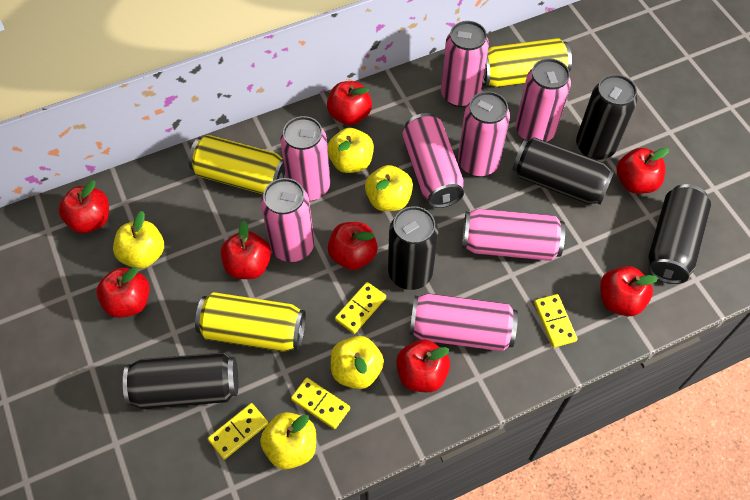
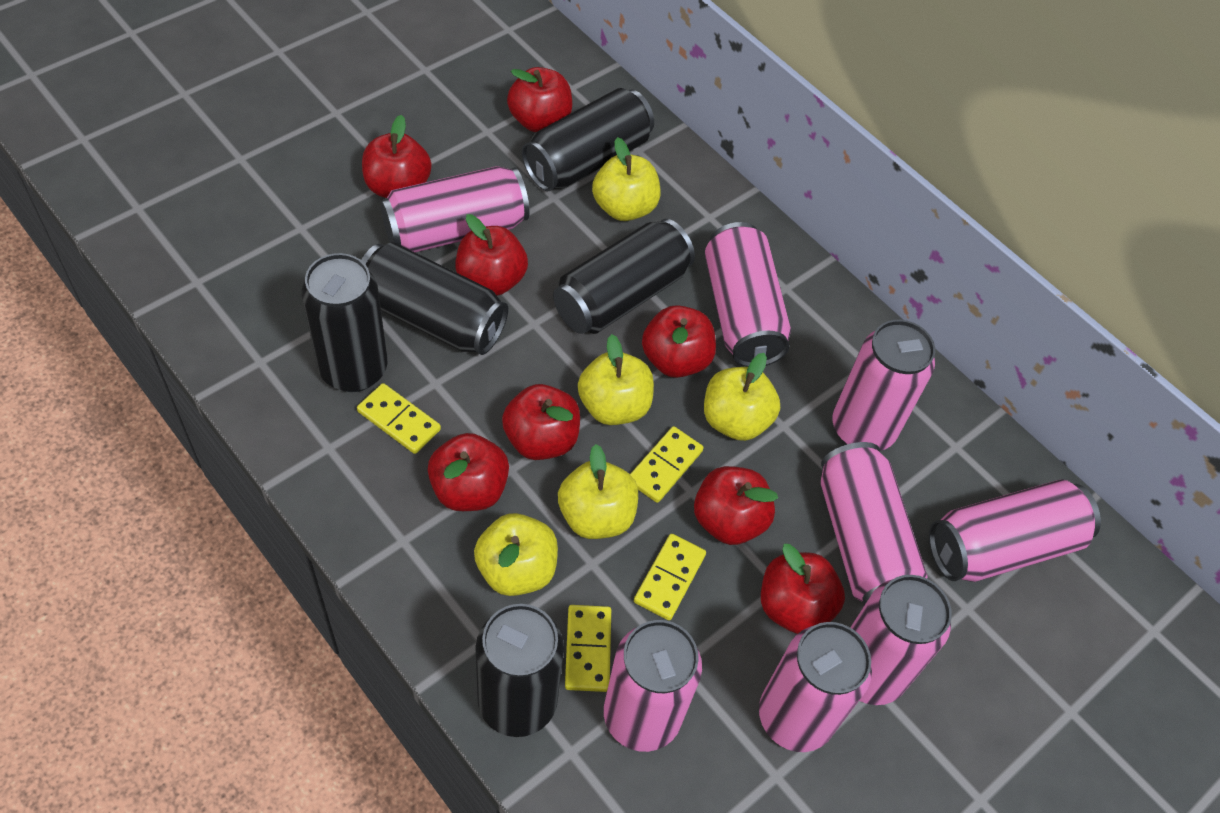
yellow can: 3 -> 0

